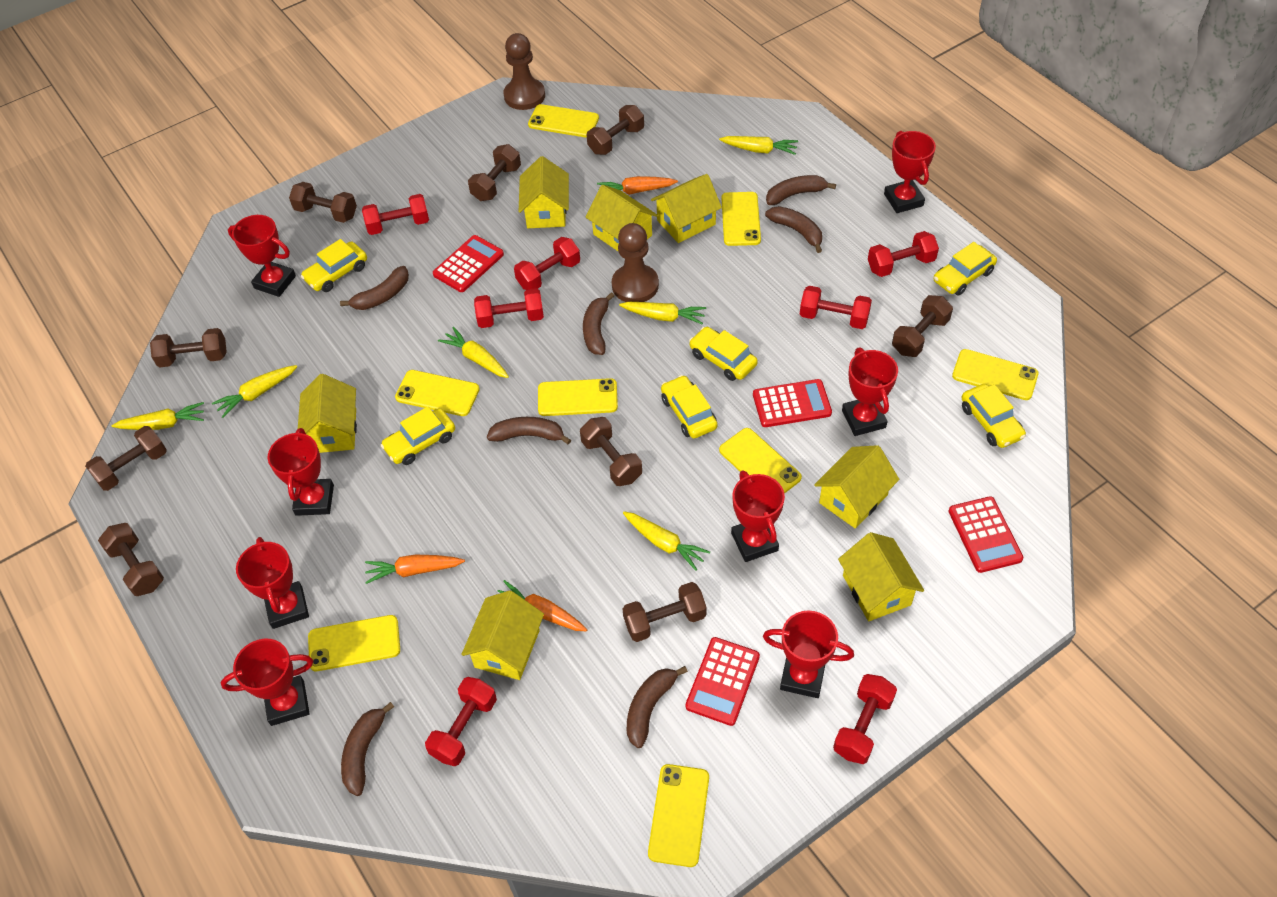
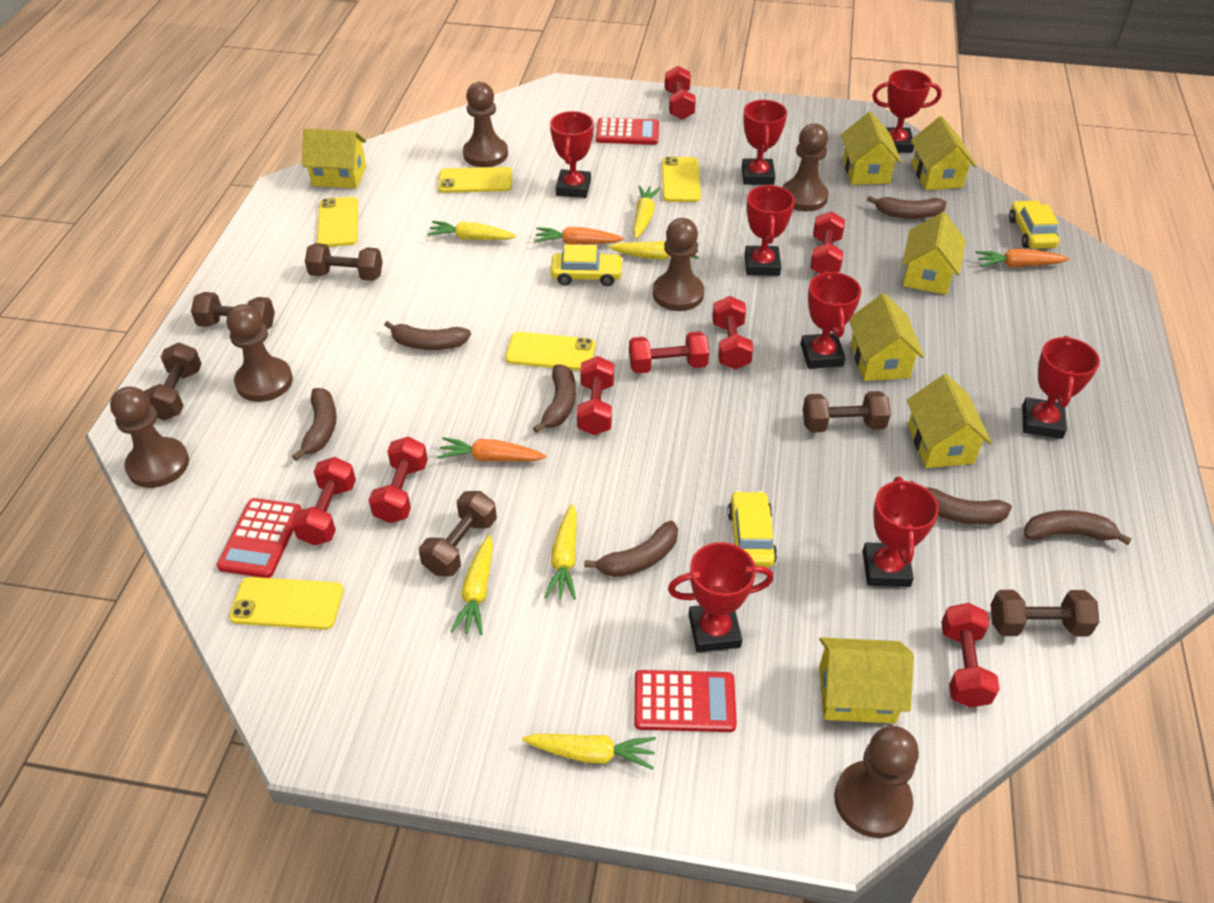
brown dumbbell: 9 -> 6
brown pawn: 2 -> 6
red calculator: 4 -> 3
red dumbbell: 7 -> 8
yellow car: 6 -> 3
yellow phone: 8 -> 5

